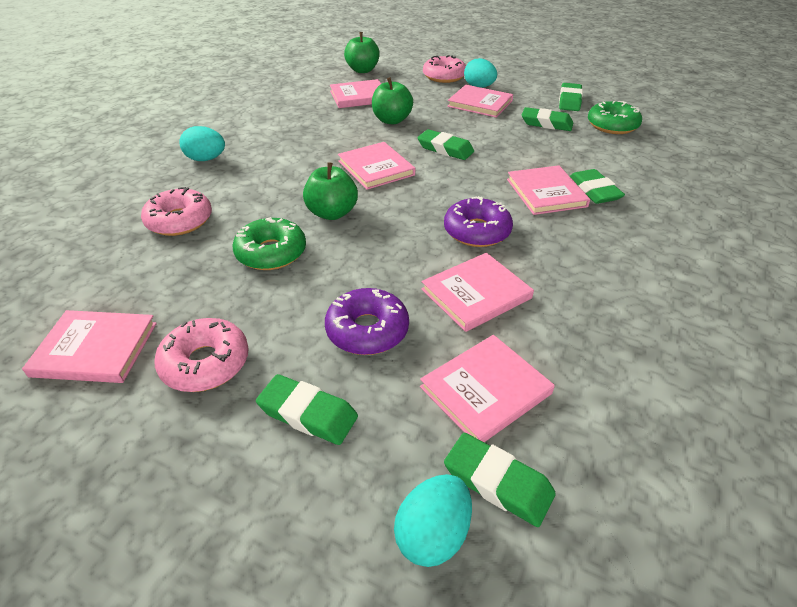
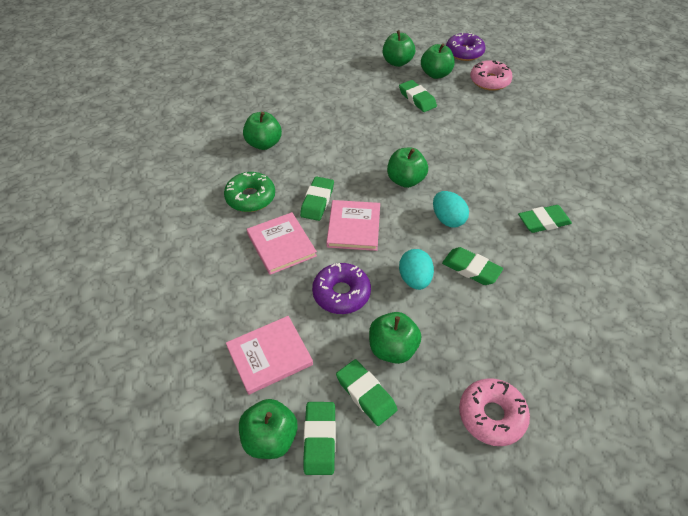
green apple: 3 -> 6
green donut: 2 -> 1
pink book: 7 -> 3
pink donut: 3 -> 2
turquoise egg: 3 -> 2

